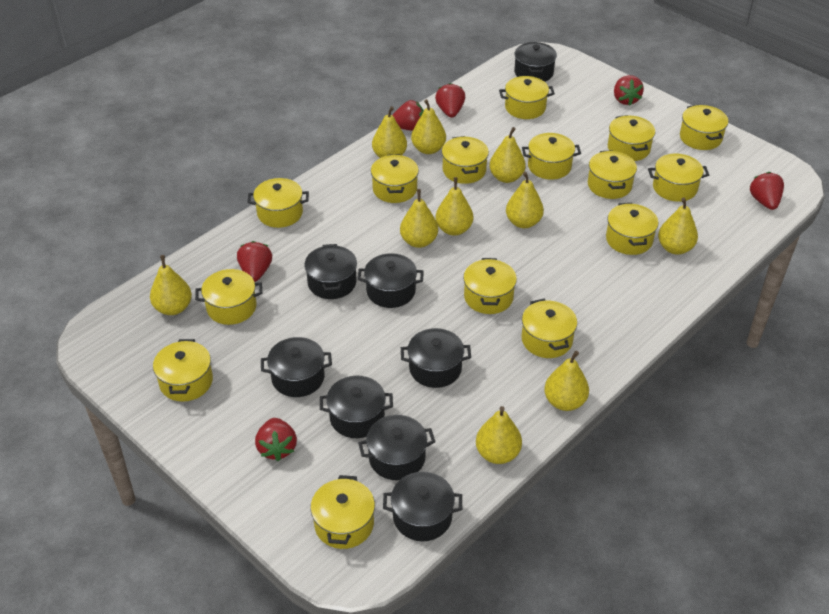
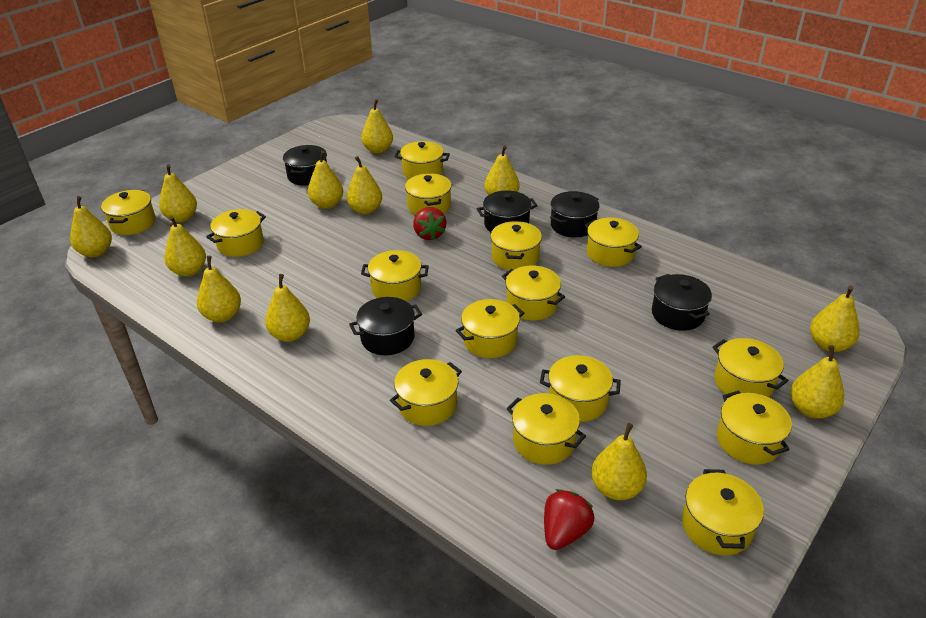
black pot: 8 -> 5
red strawberry: 6 -> 2
yellow pear: 10 -> 12

